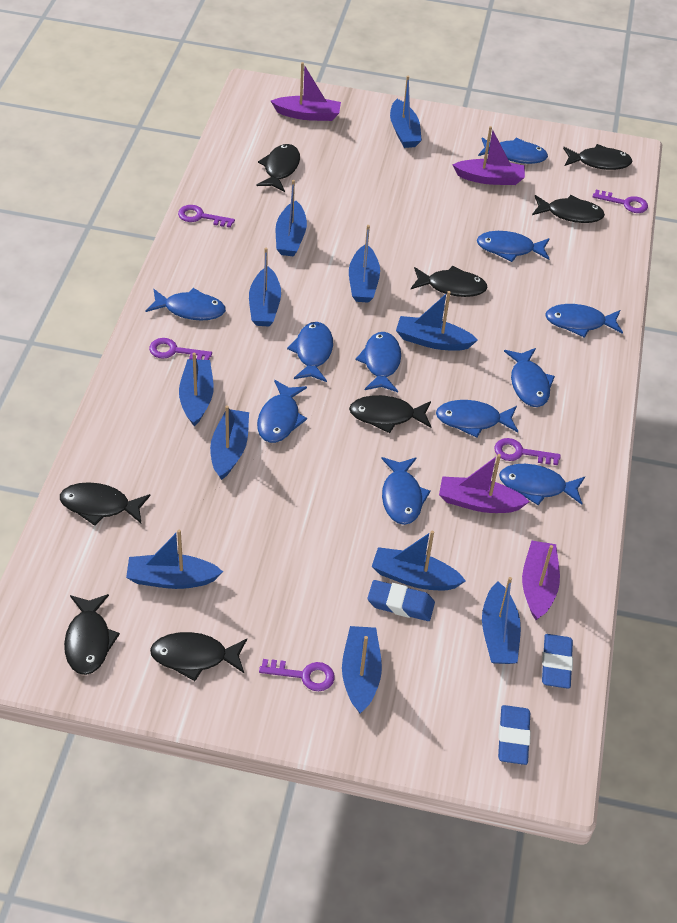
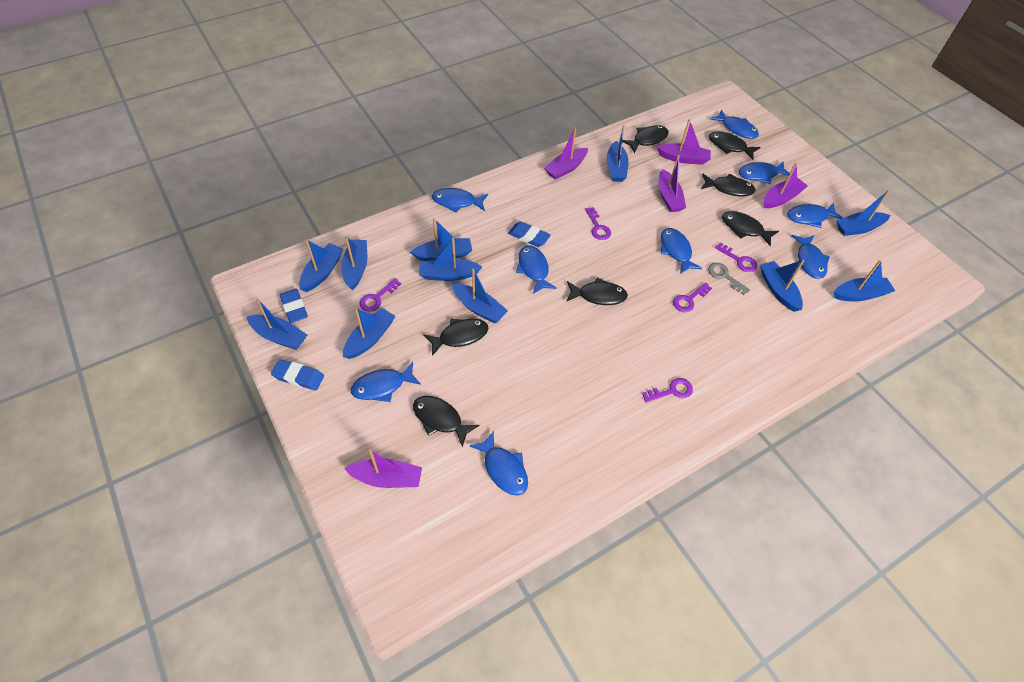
black fish: 8 -> 7
blue fish: 11 -> 9
grey key: 0 -> 1
purple boat: 4 -> 5

